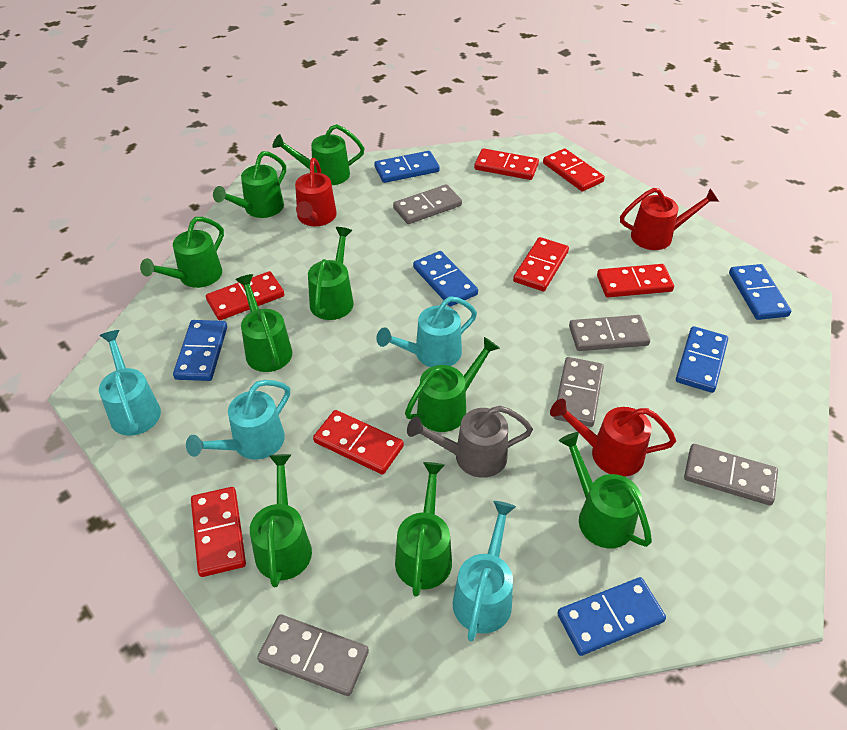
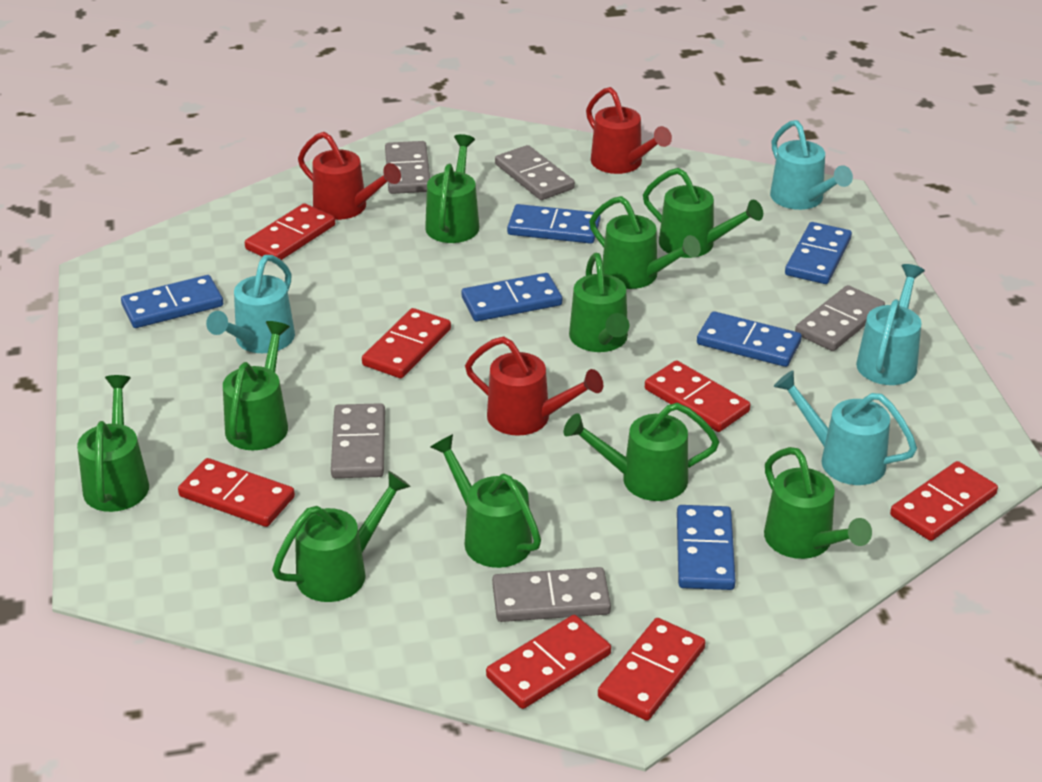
green watering can: 9 -> 10
grey watering can: 1 -> 0

